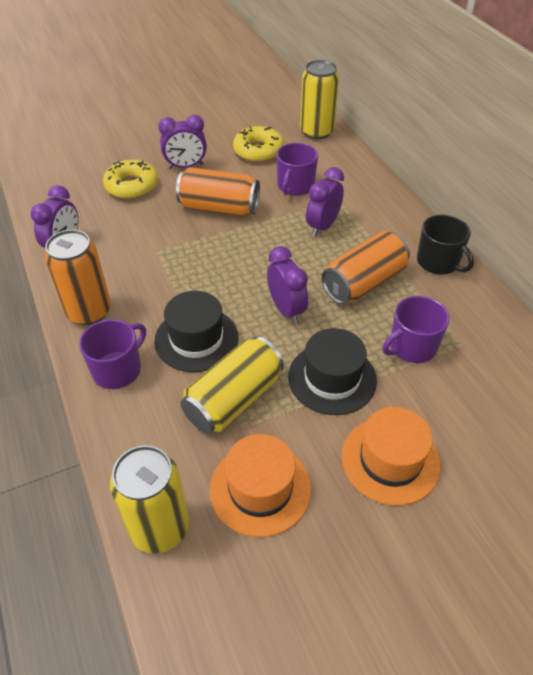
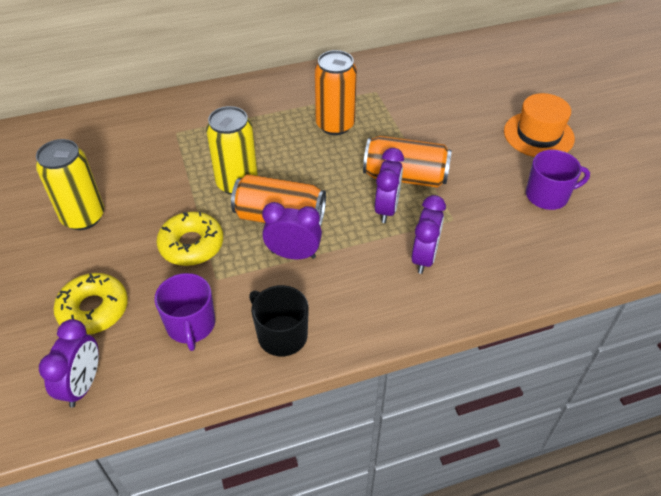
black hat: 2 -> 0
orange hat: 2 -> 1
purple mug: 3 -> 2
yellow can: 3 -> 2

